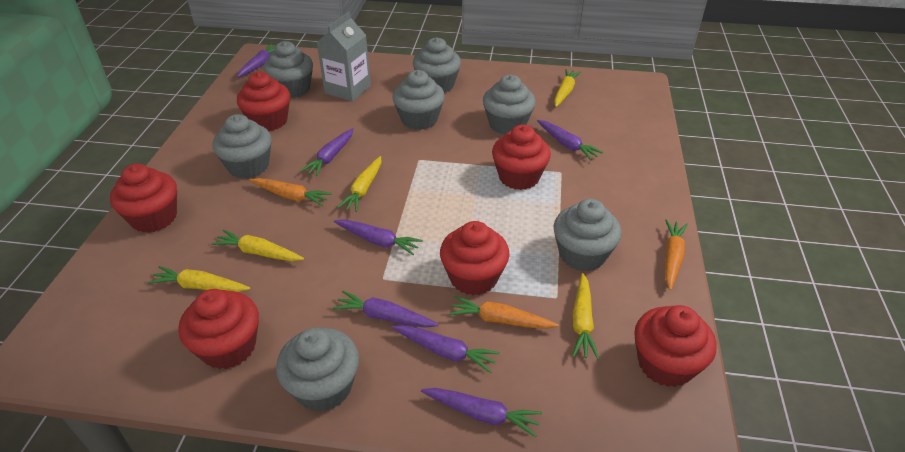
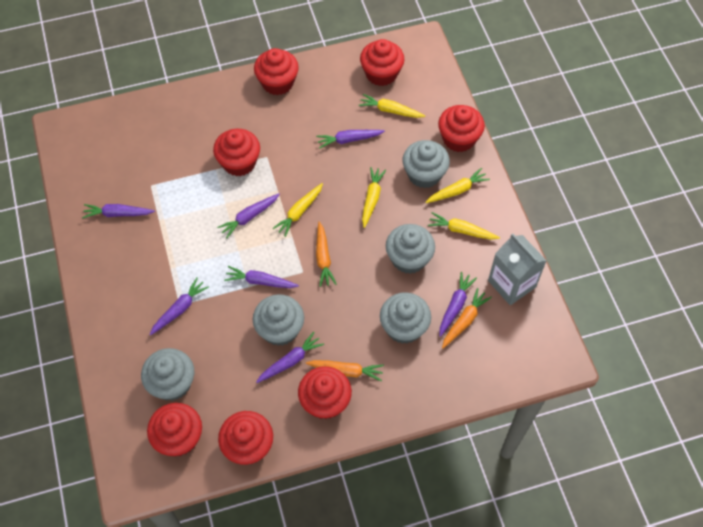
grey cupcake: 7 -> 5
red cupcake: 6 -> 7

